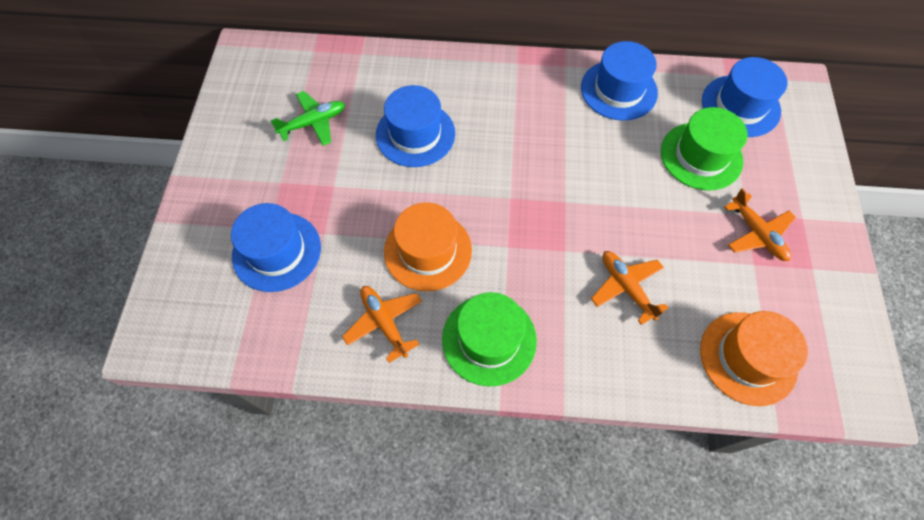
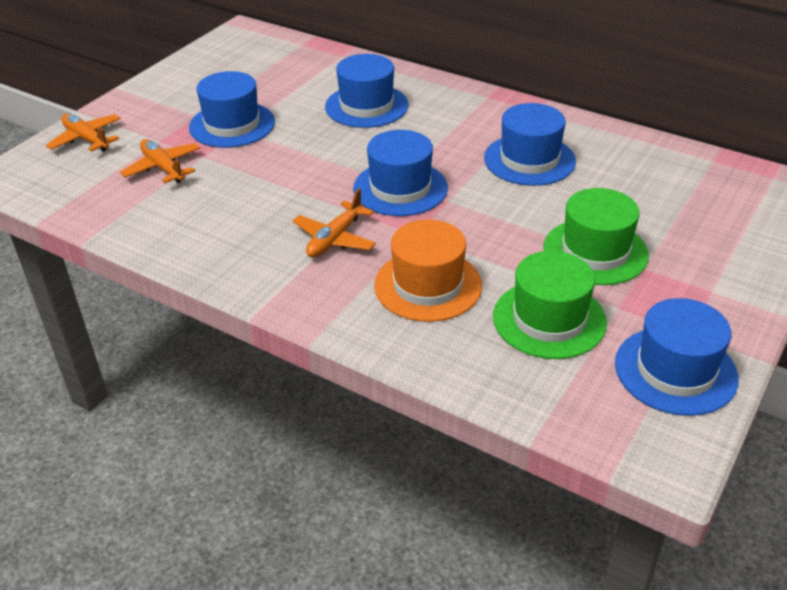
blue hat: 4 -> 5
green plane: 1 -> 0
orange hat: 2 -> 1

